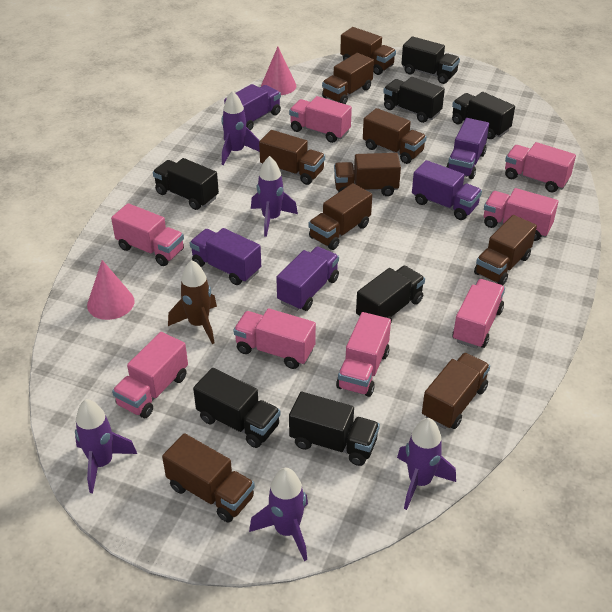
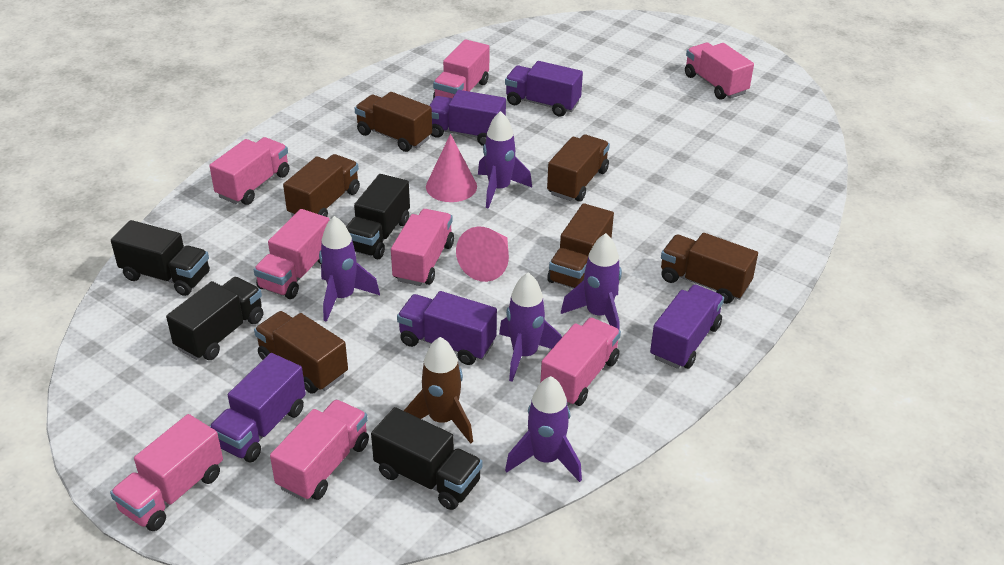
black truck: 7 -> 4
brown truck: 9 -> 6

